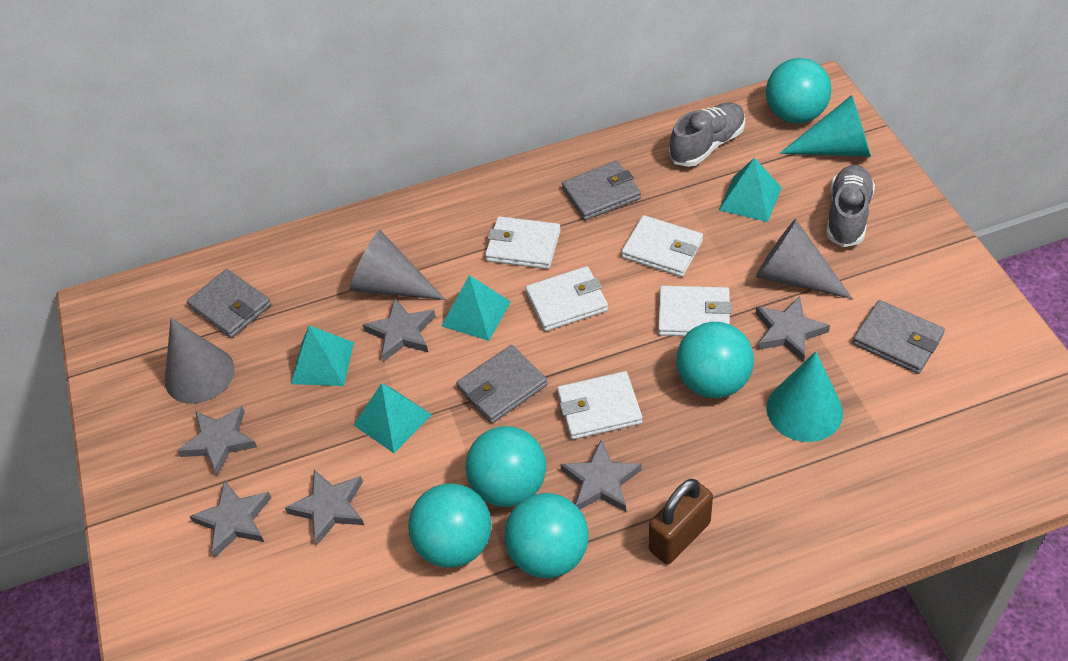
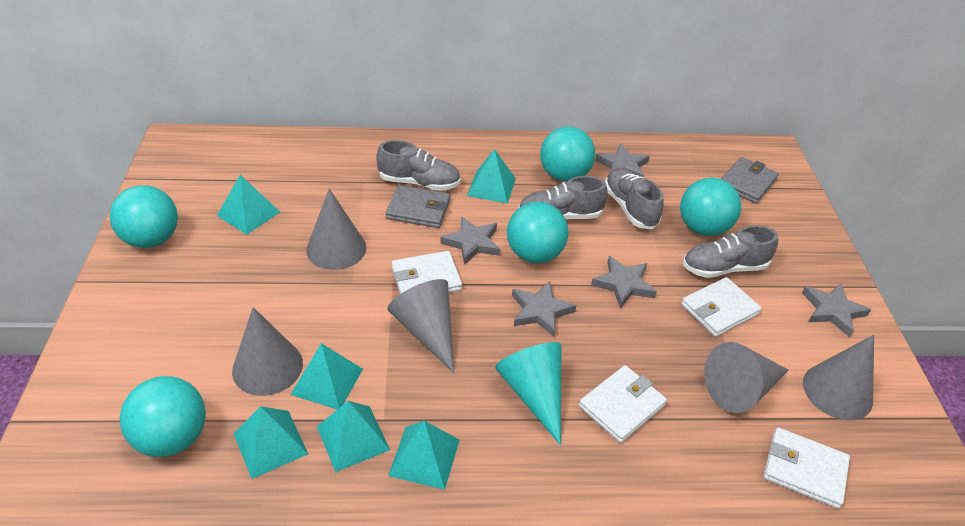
brown padlock: 1 -> 0
grey cone: 3 -> 5
grey shoe: 2 -> 4
grey star: 6 -> 5
grey wallet: 4 -> 2
turquoise cone: 2 -> 1
turquoise pyramid: 4 -> 6
white wallet: 5 -> 4

